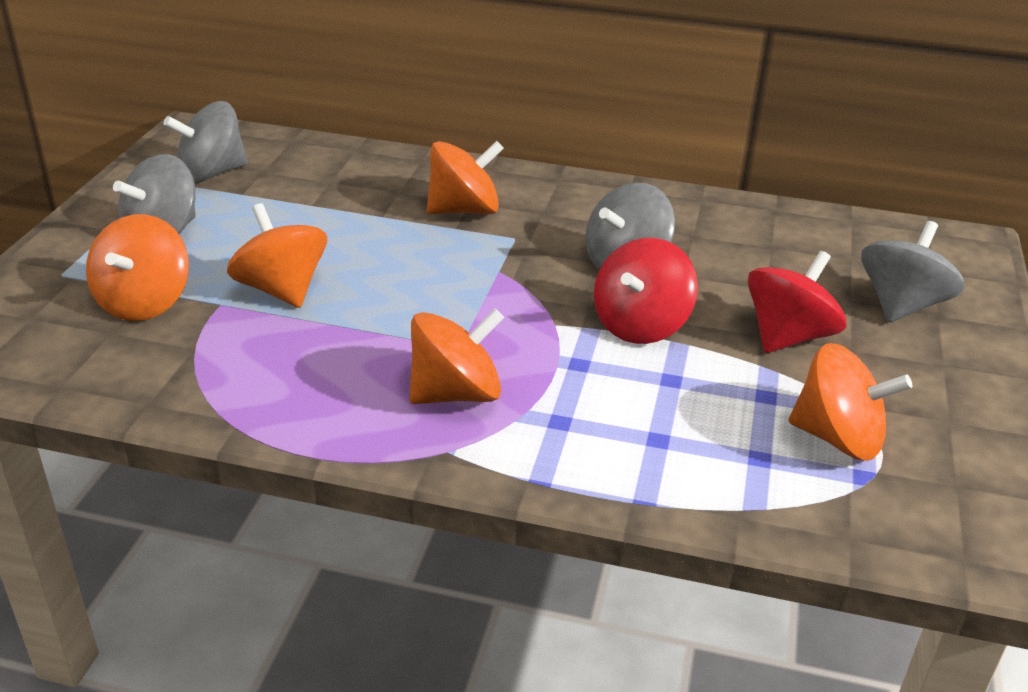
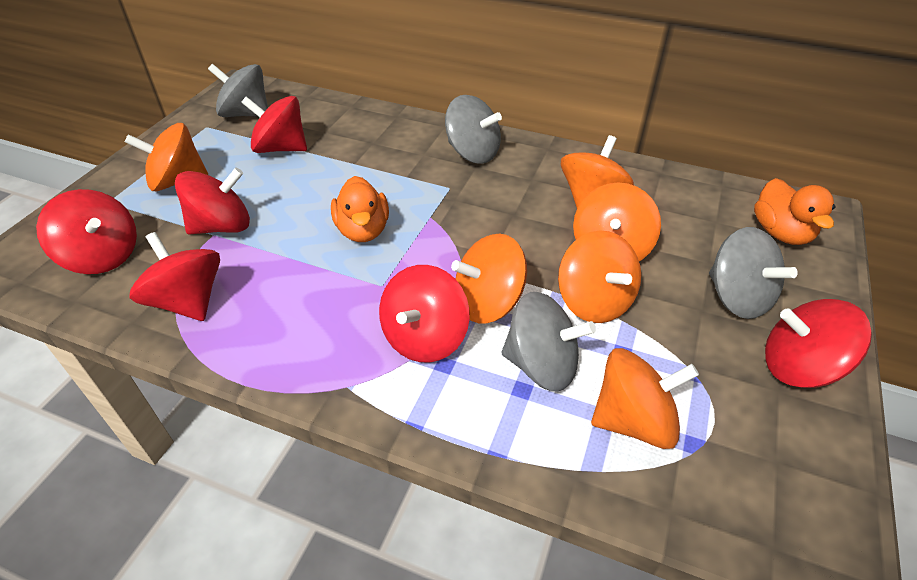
orange duck: 0 -> 2
orange spinning top: 5 -> 6
red spinning top: 2 -> 6

